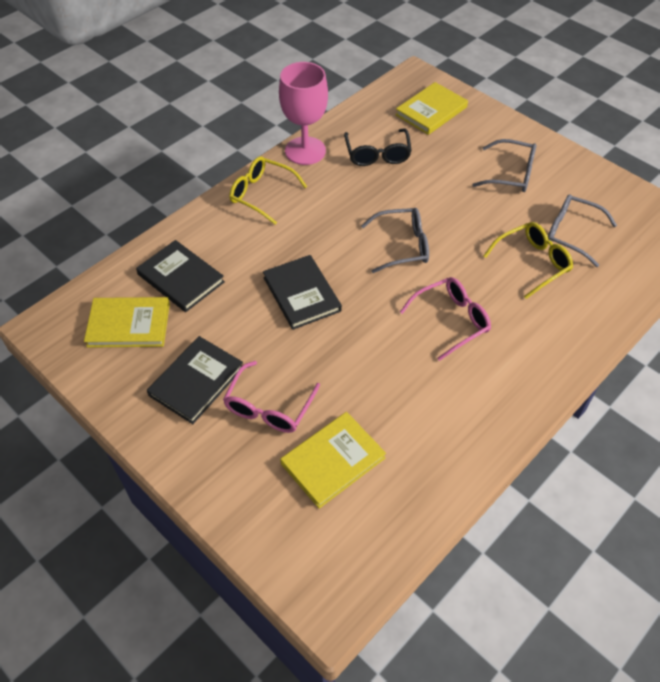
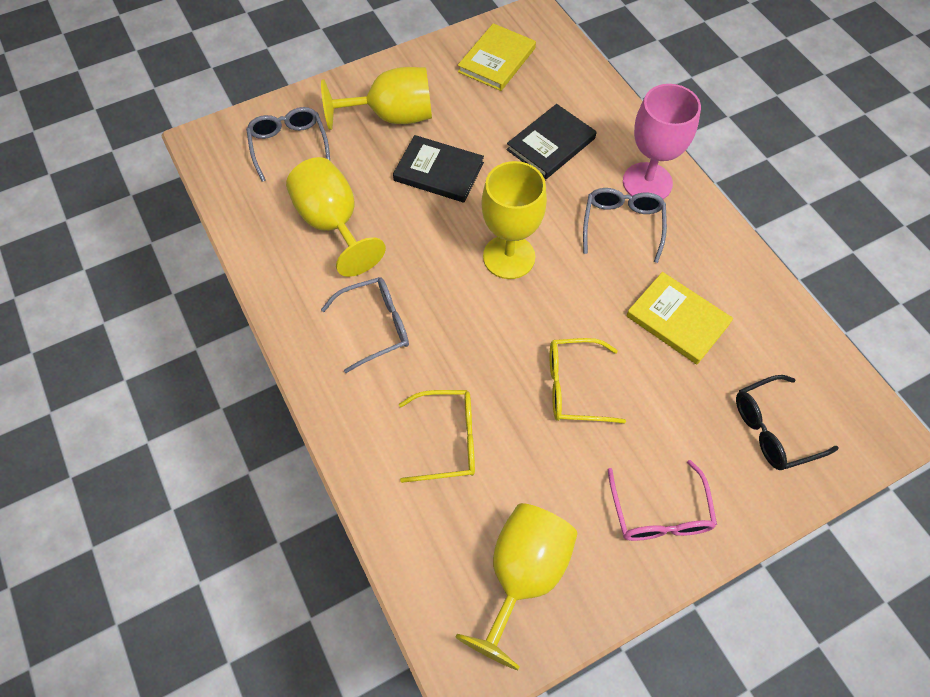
black book: 3 -> 2
pink glasses: 2 -> 1
yellow book: 3 -> 2
yellow goblet: 0 -> 4

